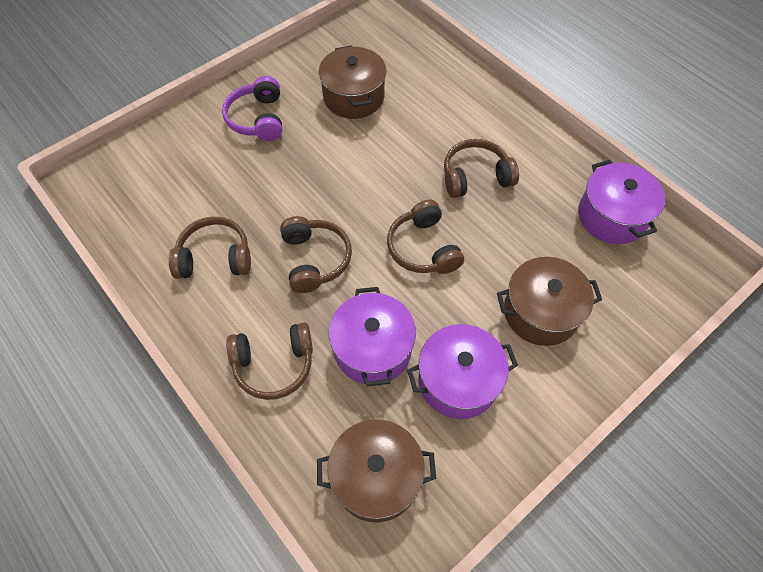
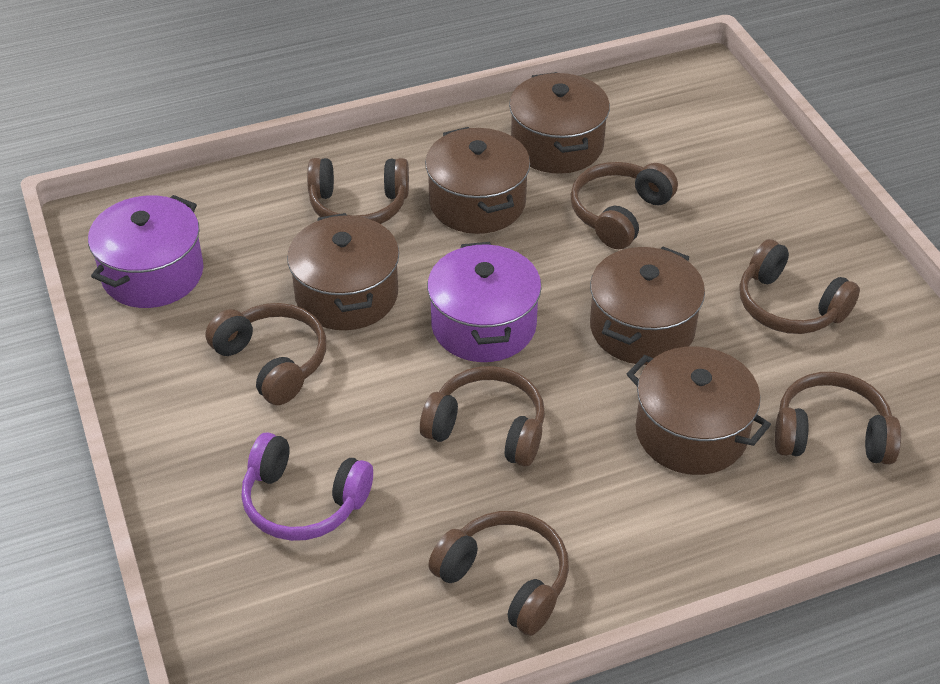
brown headphones: 5 -> 7
brown pot: 3 -> 5
purple pot: 3 -> 2

